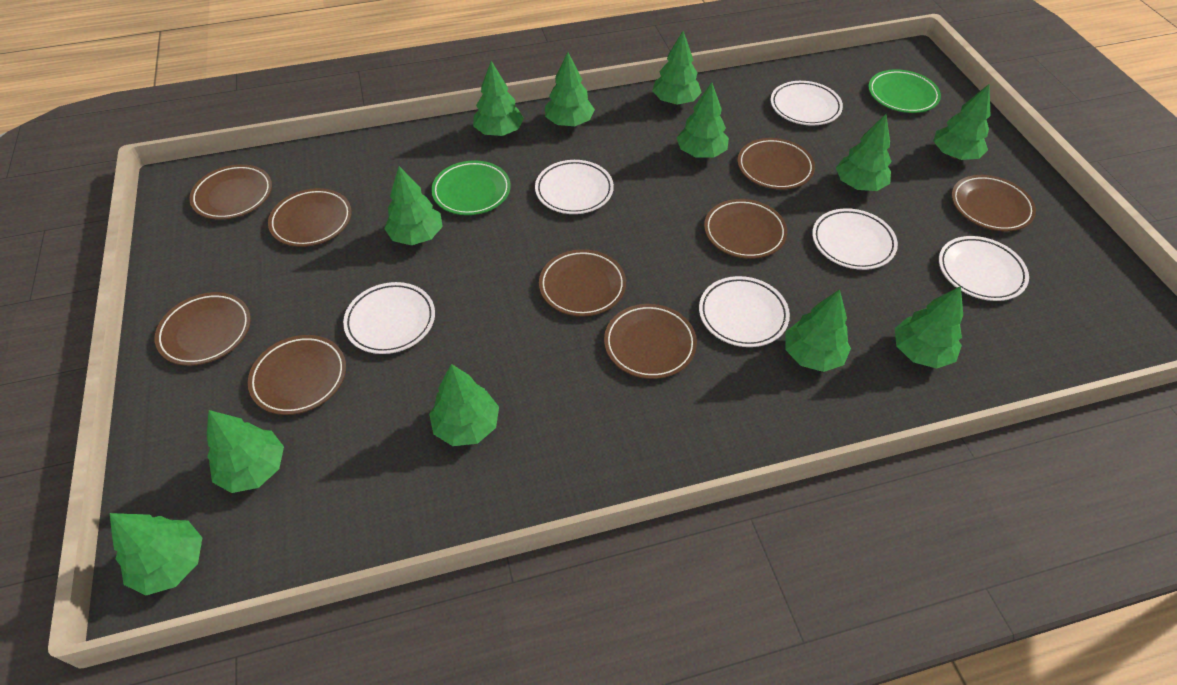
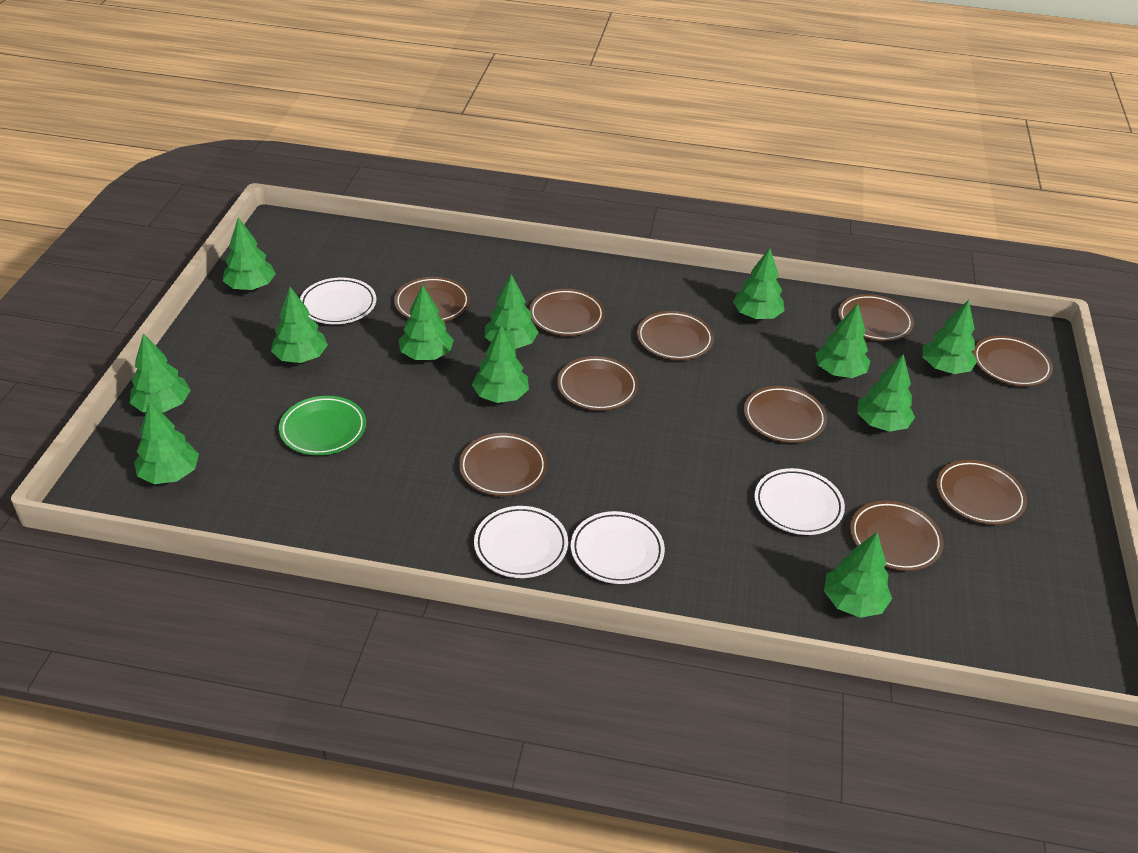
brown plate: 9 -> 10
green plate: 2 -> 1
white plate: 6 -> 4

